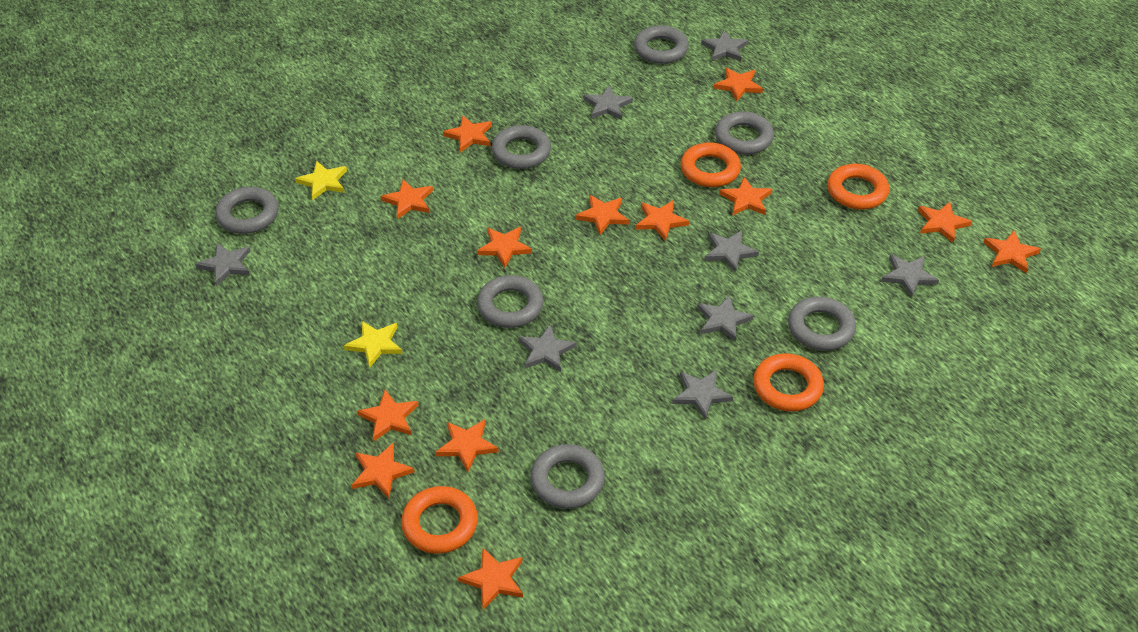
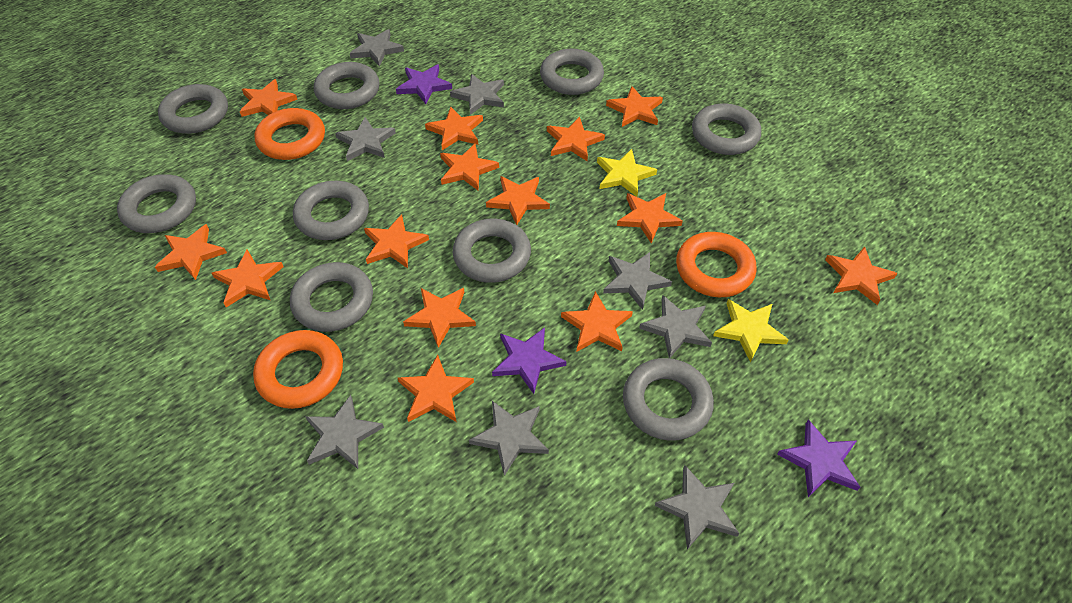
grey ring: 7 -> 9
orange ring: 4 -> 3
orange star: 13 -> 14
purple star: 0 -> 3

